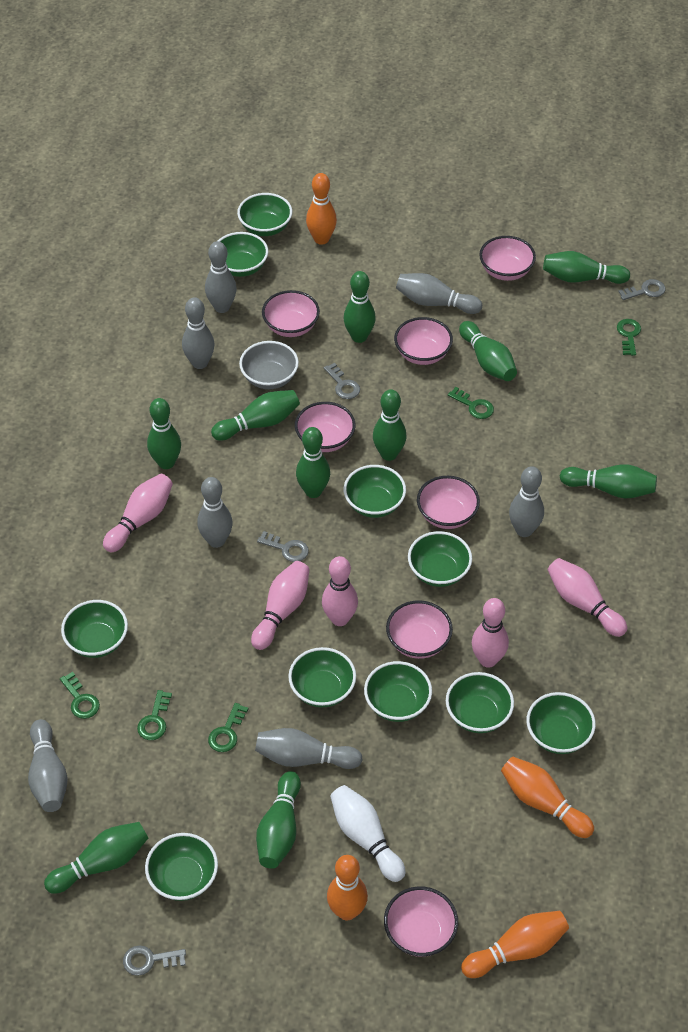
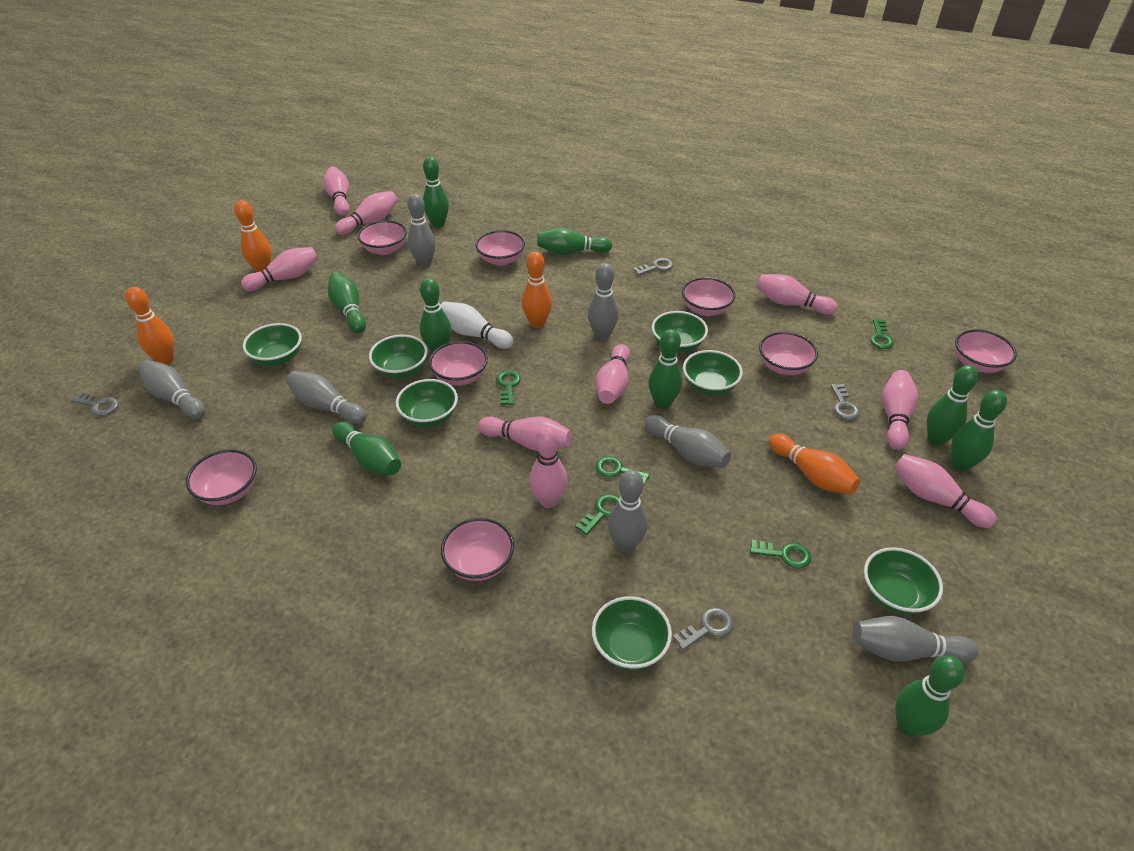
green bowl: 10 -> 7
green bowling pin: 10 -> 9
grey bowl: 1 -> 0
pink bowl: 7 -> 8
pink bowling pin: 5 -> 9

